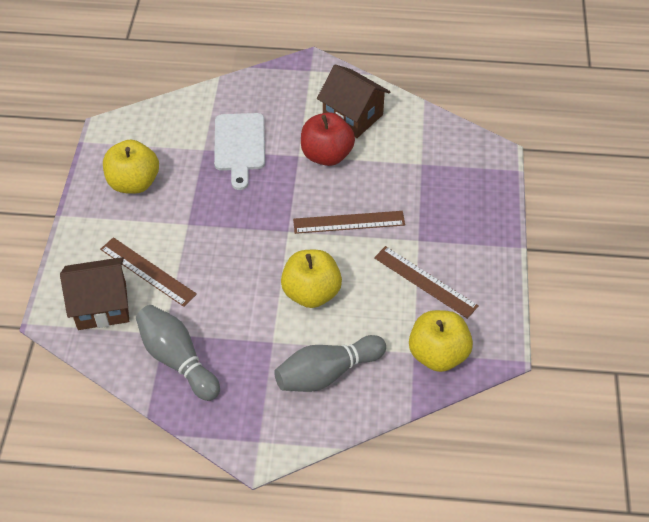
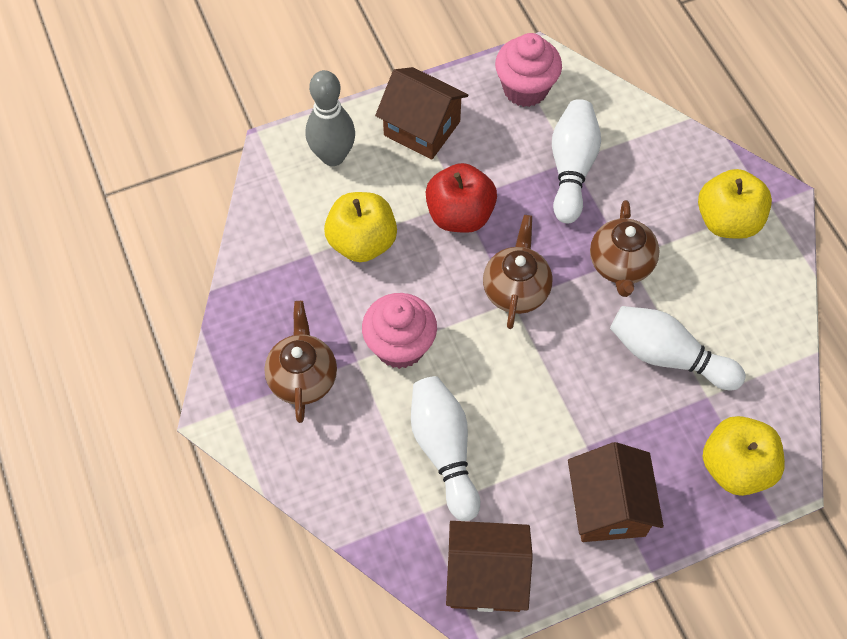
brown house: 2 -> 3
brown ruler: 3 -> 0
brown teapot: 0 -> 3
grey bowling pin: 2 -> 1
pink cupcake: 0 -> 2
white bowling pin: 0 -> 3
white cutting board: 1 -> 0

